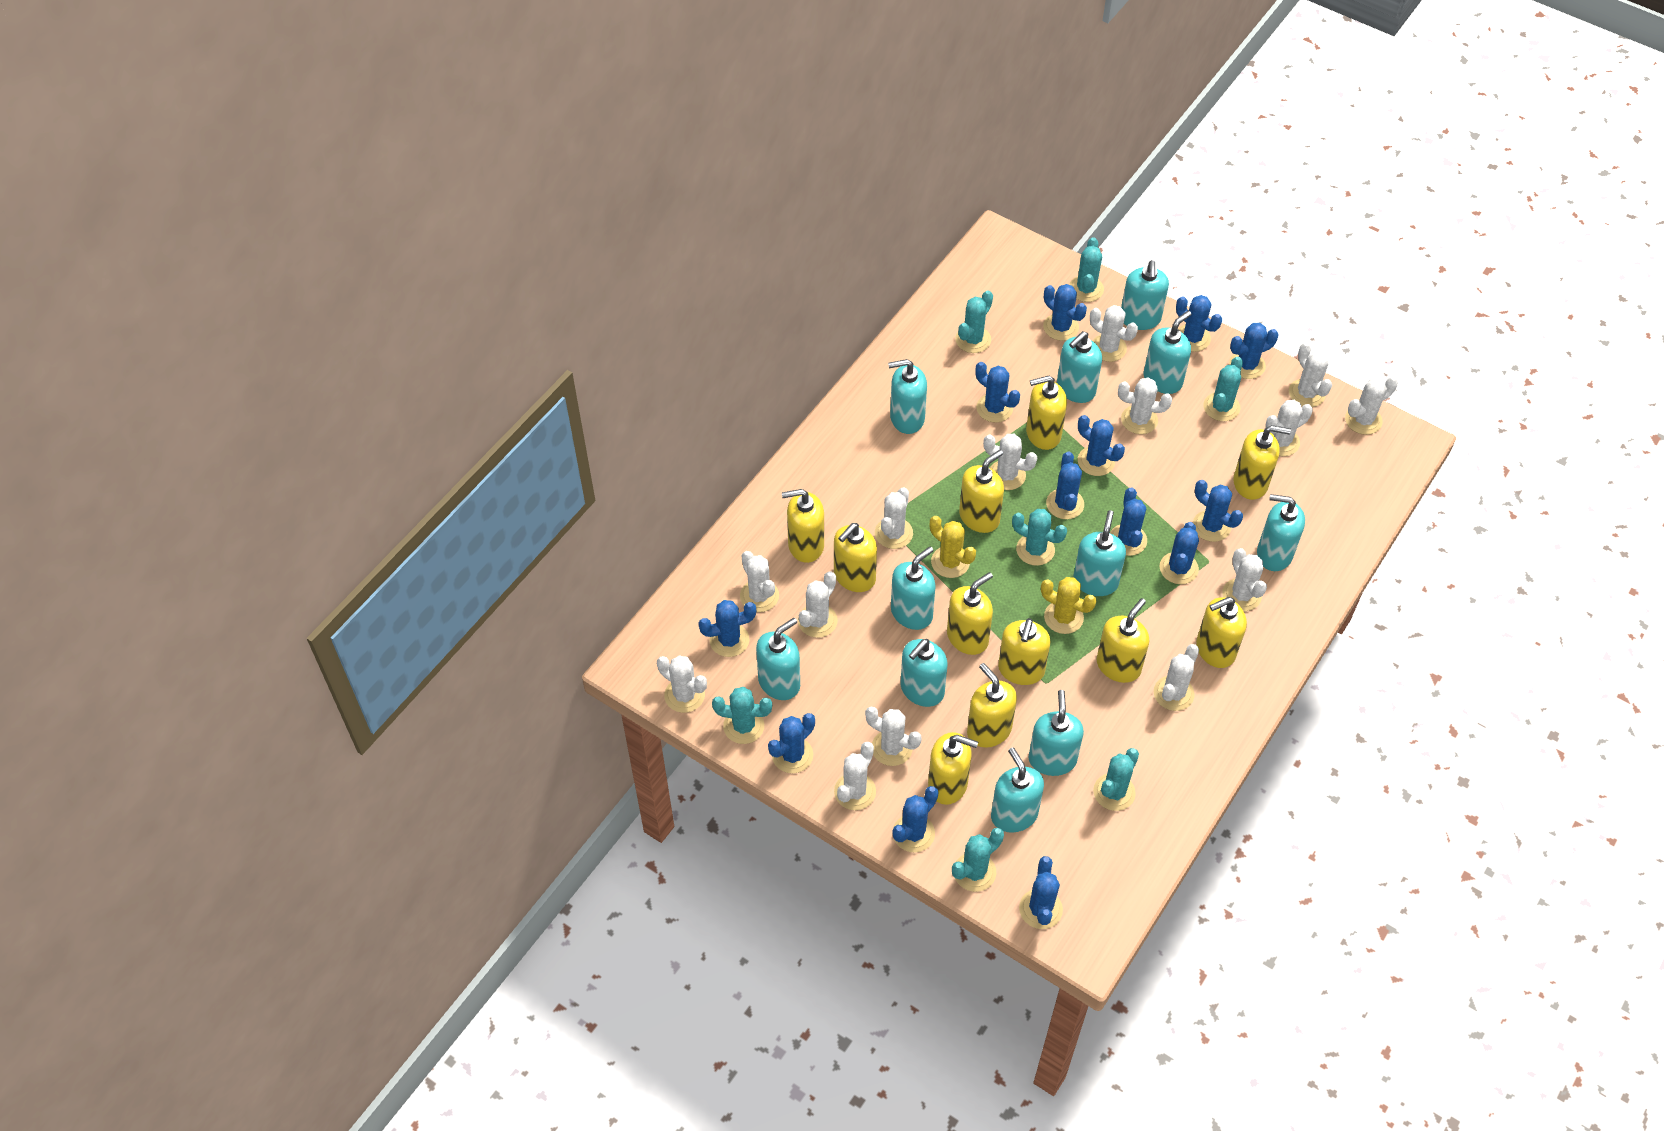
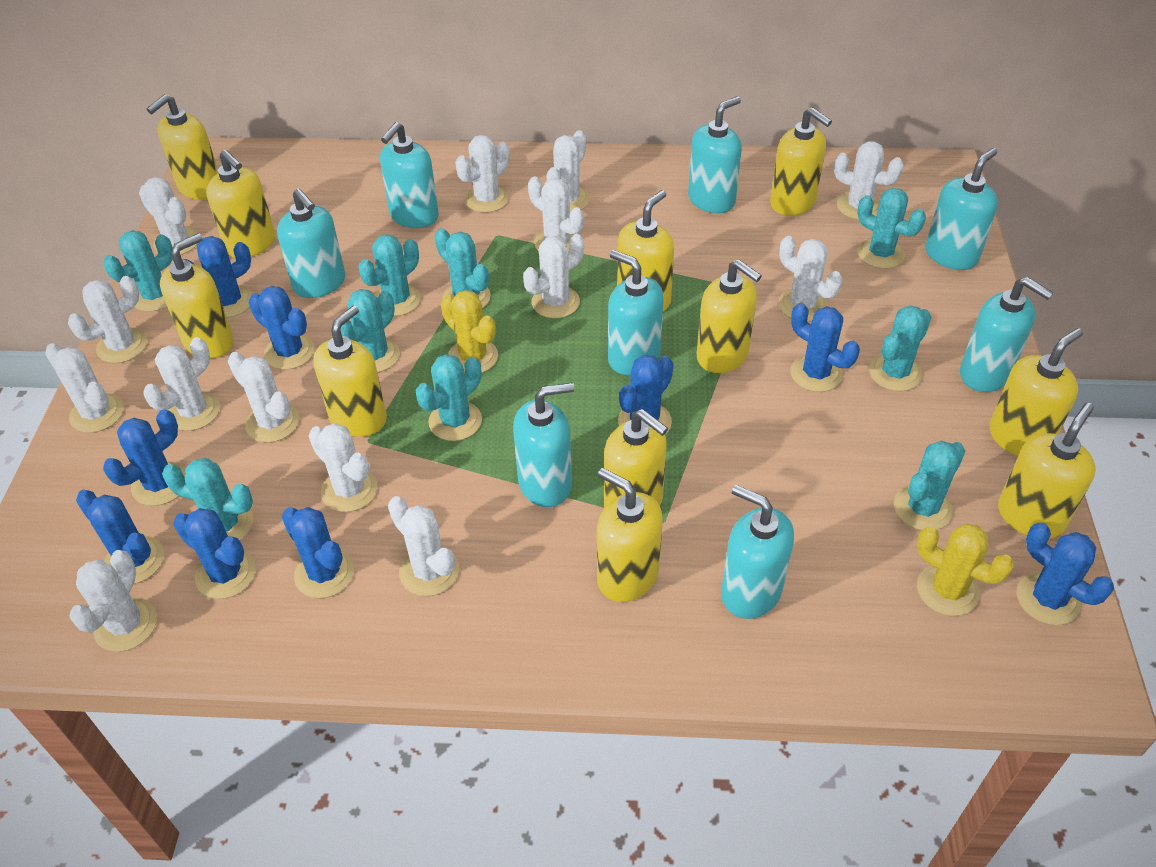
blue cactus: 13 -> 9
turquoise cactus: 7 -> 9
turquoise soap dispenser: 11 -> 8

